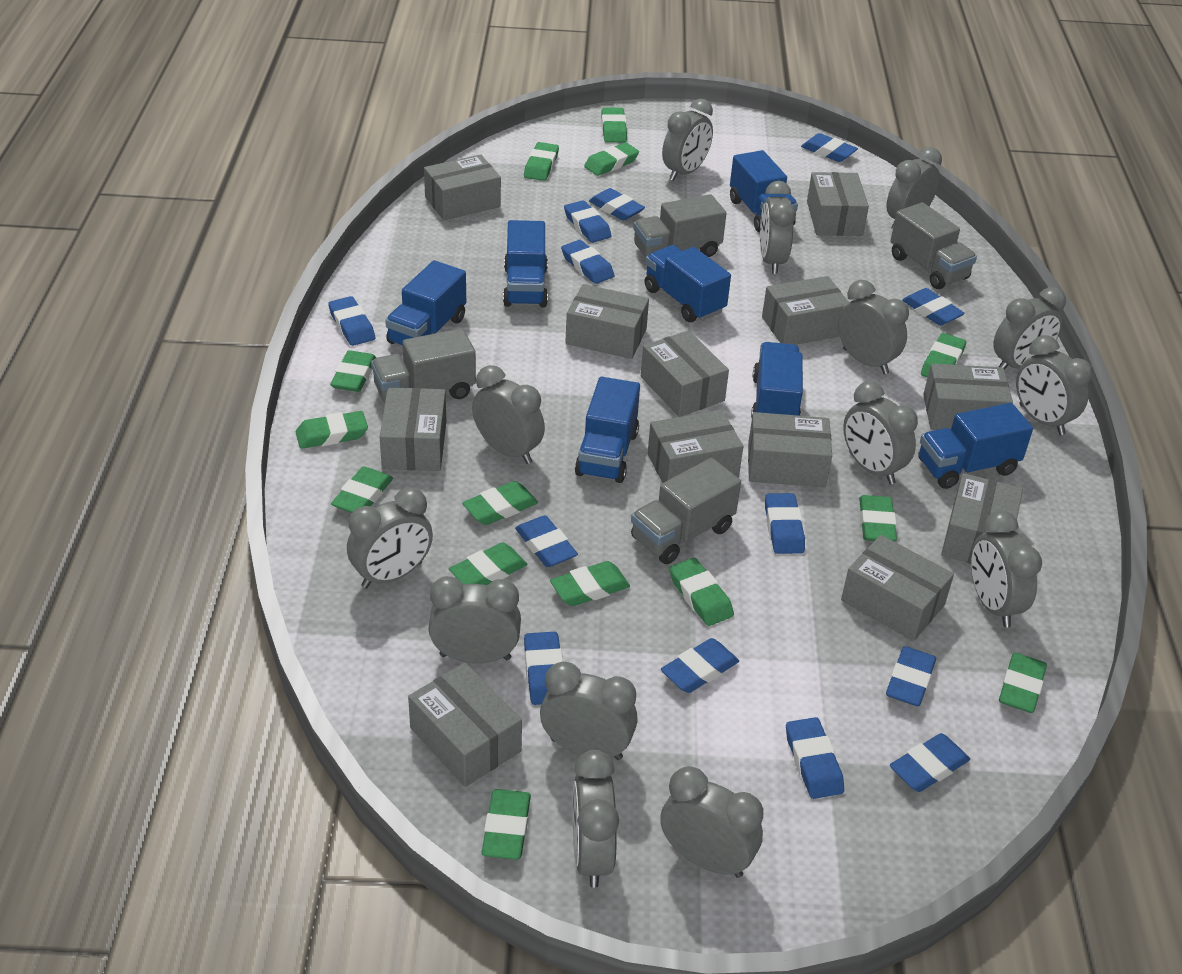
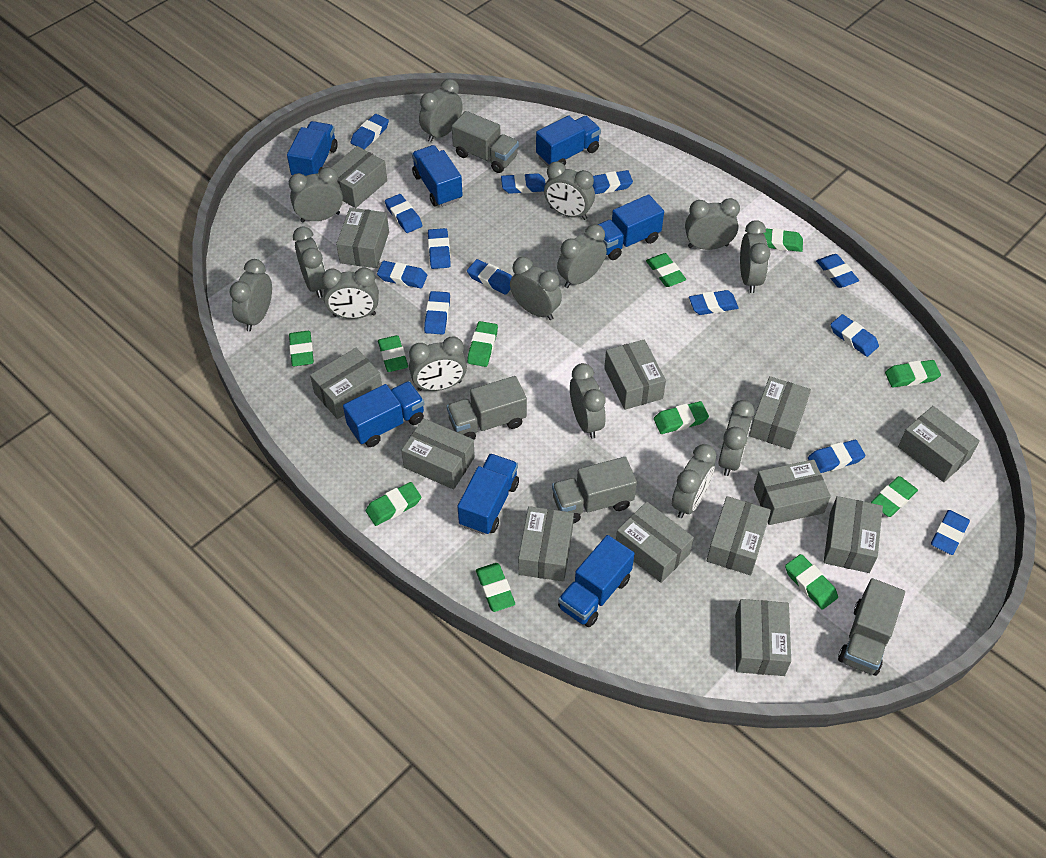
green eraser: 14 -> 11
grey box: 12 -> 13

